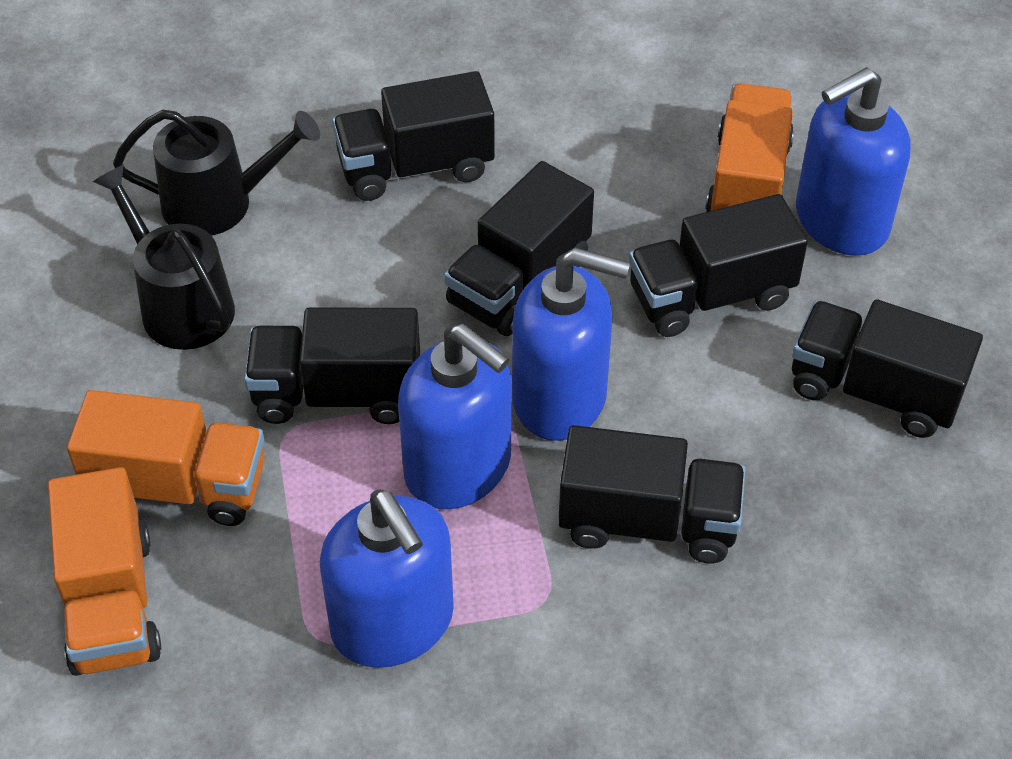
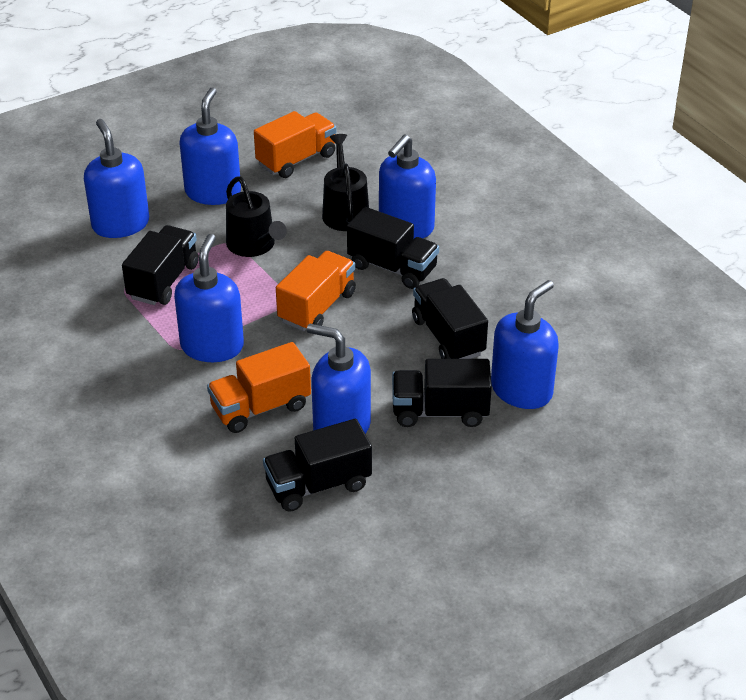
black truck: 6 -> 5
blue soap dispenser: 4 -> 6

